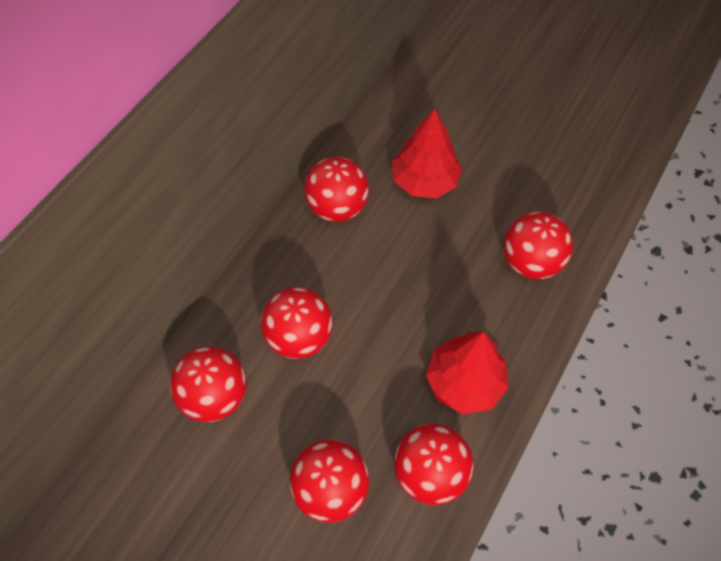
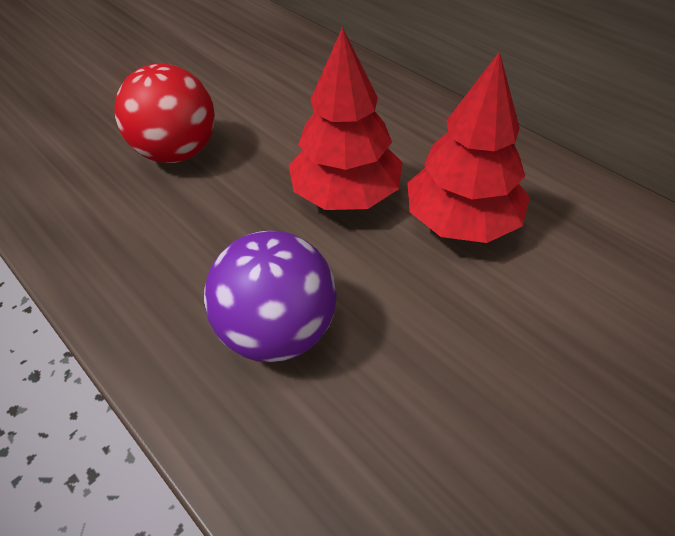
purple ball: 0 -> 1
red ball: 6 -> 1

